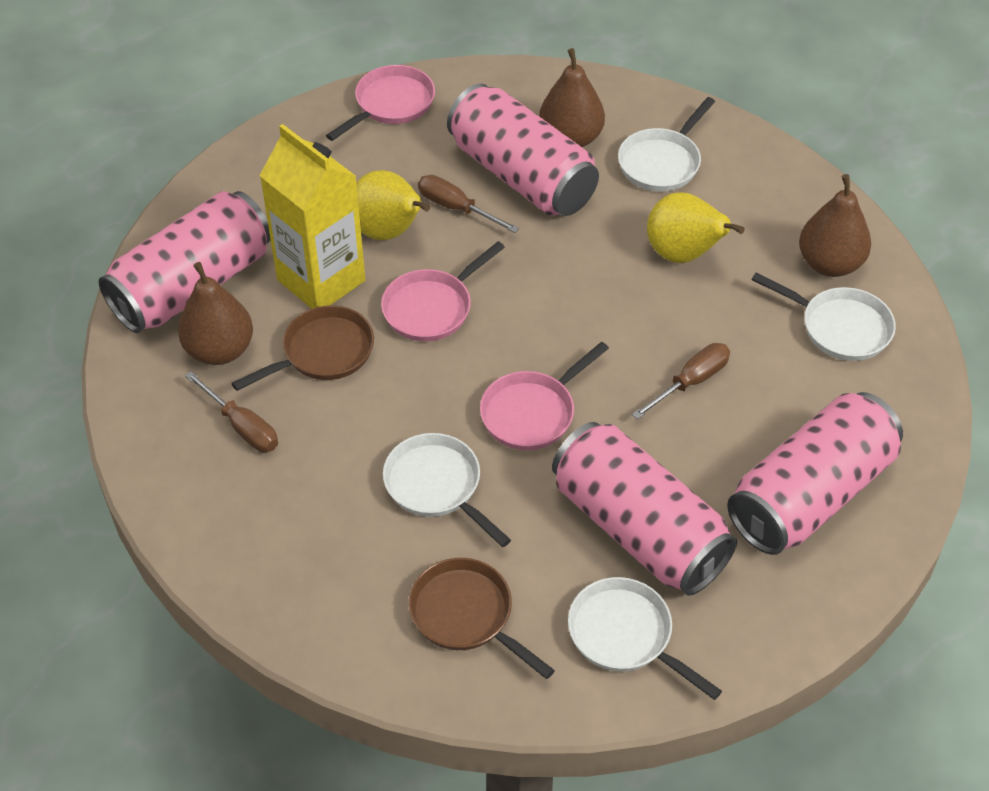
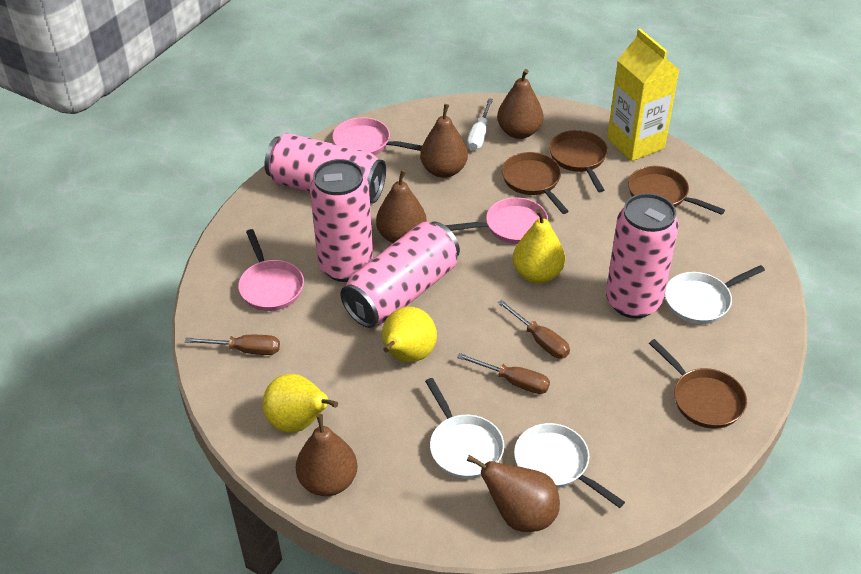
brown pan: 2 -> 4
brown pear: 3 -> 5
white pan: 4 -> 3
white screwdriver: 0 -> 1
yellow pear: 2 -> 3

